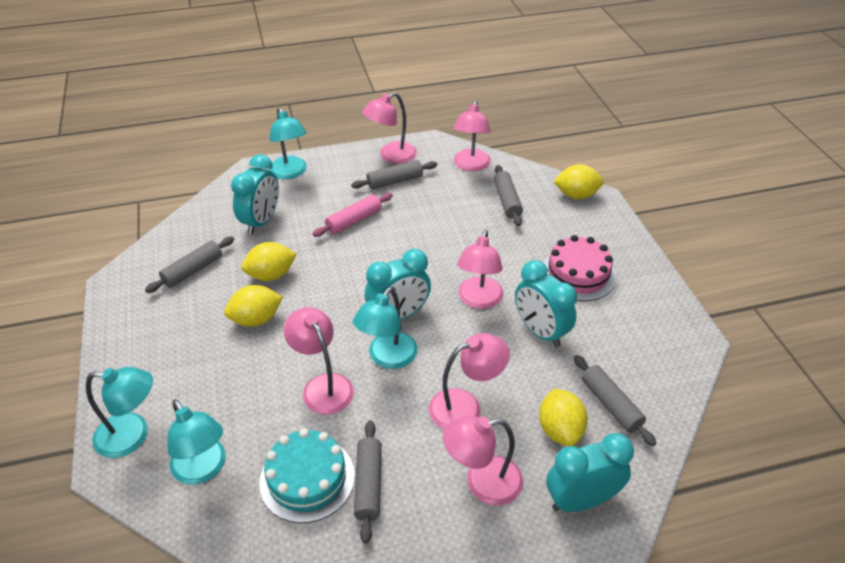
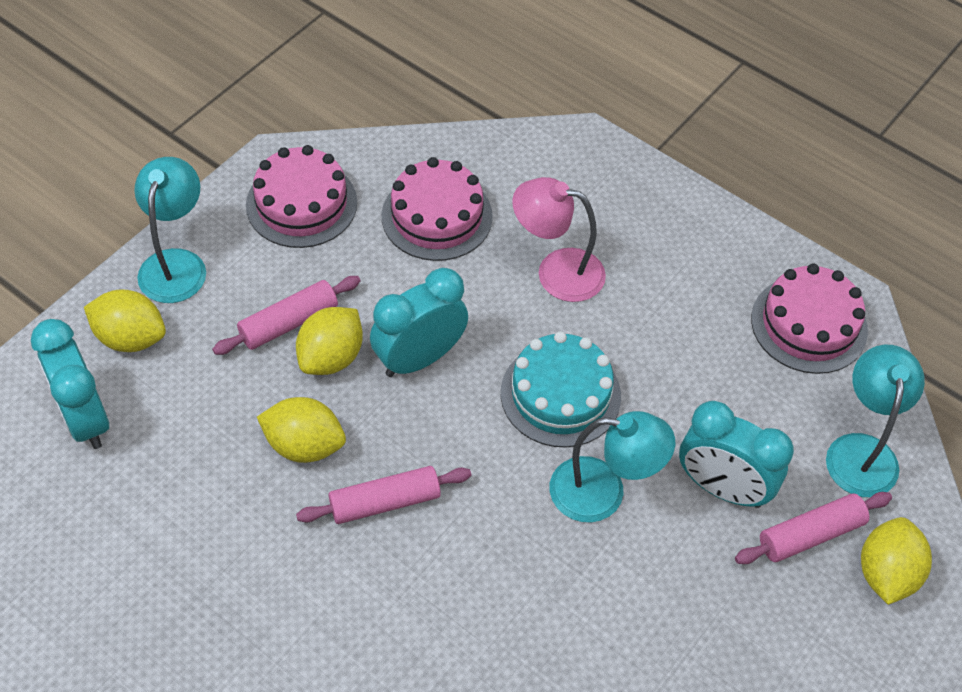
grey rolling pin: 5 -> 0
pink cake: 1 -> 3
pink lamp: 6 -> 1
pink rolling pin: 1 -> 3
turquoise clock: 4 -> 3
turquoise lamp: 4 -> 3

